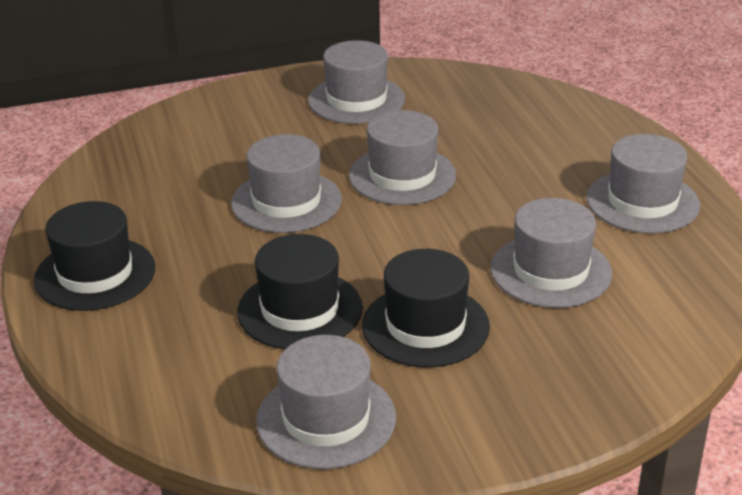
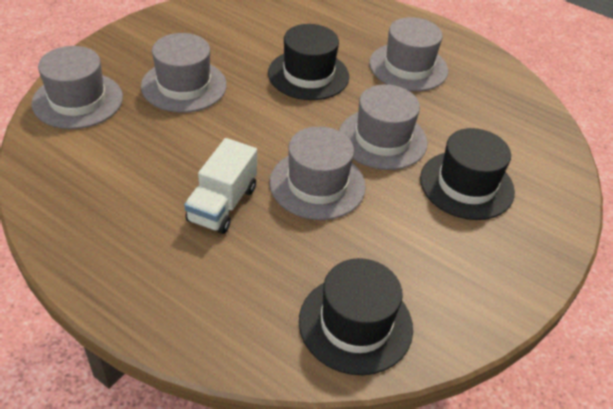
grey hat: 6 -> 5
white truck: 0 -> 1

